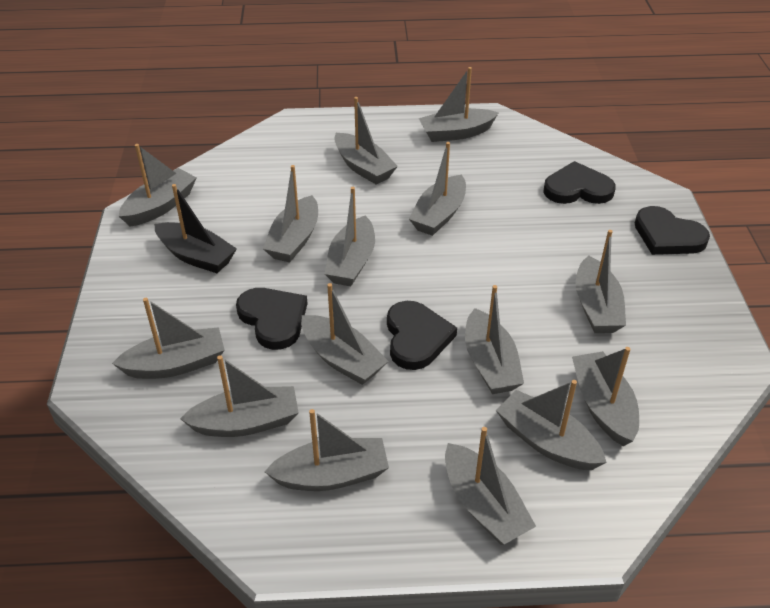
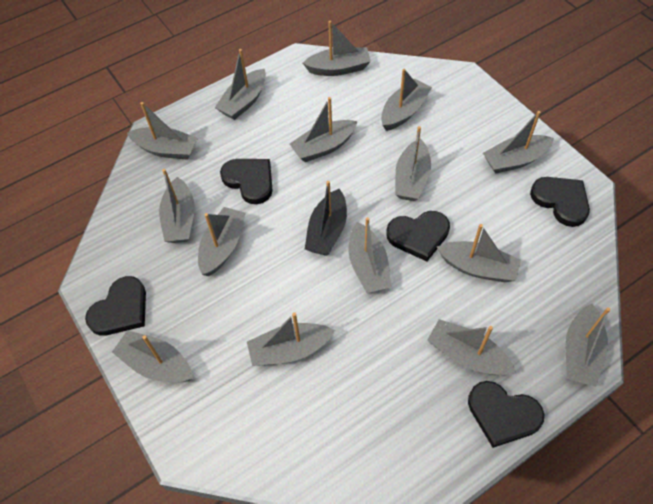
black heart: 4 -> 5

